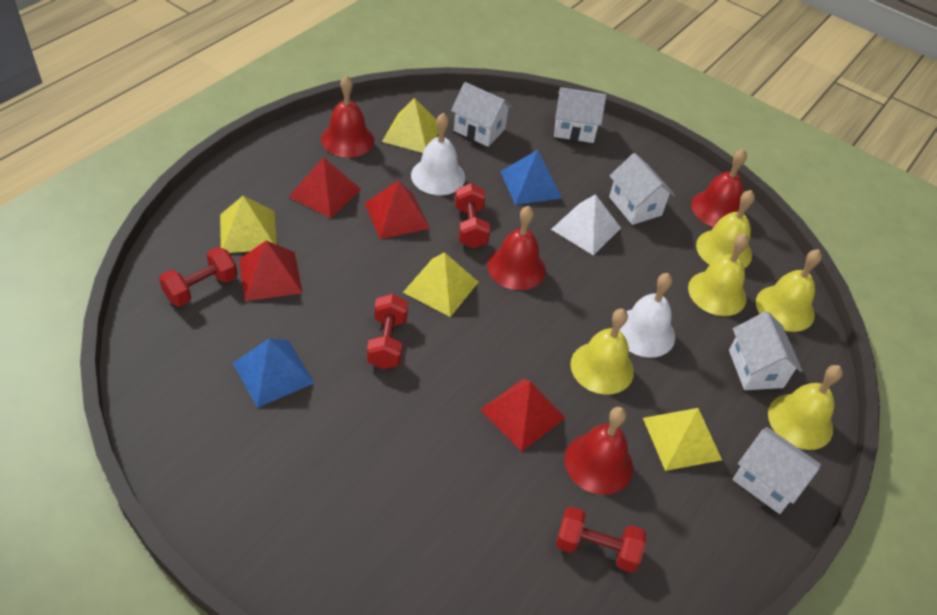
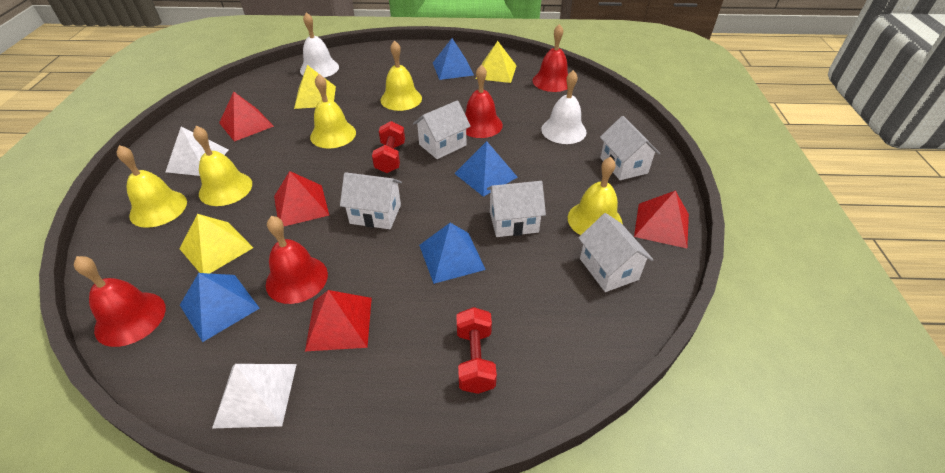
blue pyramid: 2 -> 4
red dumbbell: 4 -> 2
white pyramid: 1 -> 2
yellow pyramid: 4 -> 3

